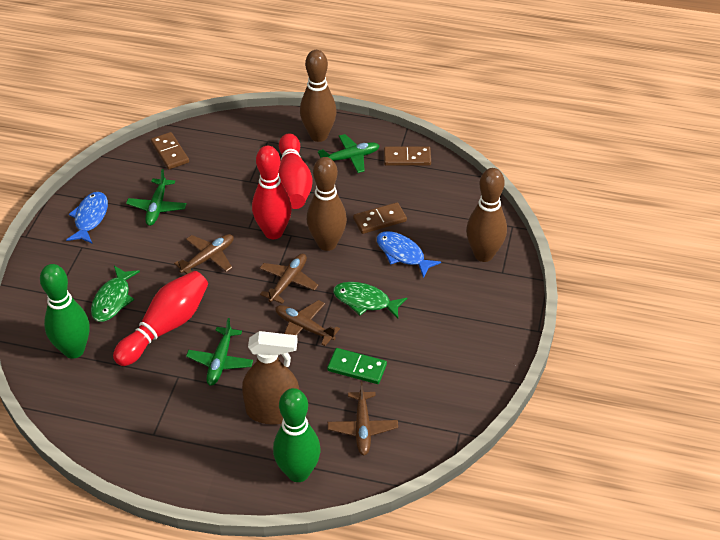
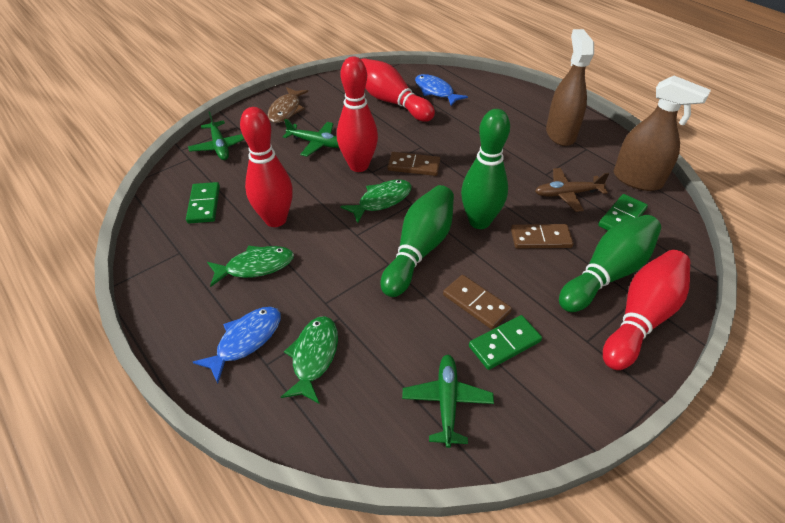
brown bowling pin: 3 -> 0
brown fish: 0 -> 1
brown plane: 4 -> 1
brown spray bottle: 1 -> 2
green bowling pin: 2 -> 3
green domino: 1 -> 3
green fish: 2 -> 3
red bowling pin: 3 -> 4

